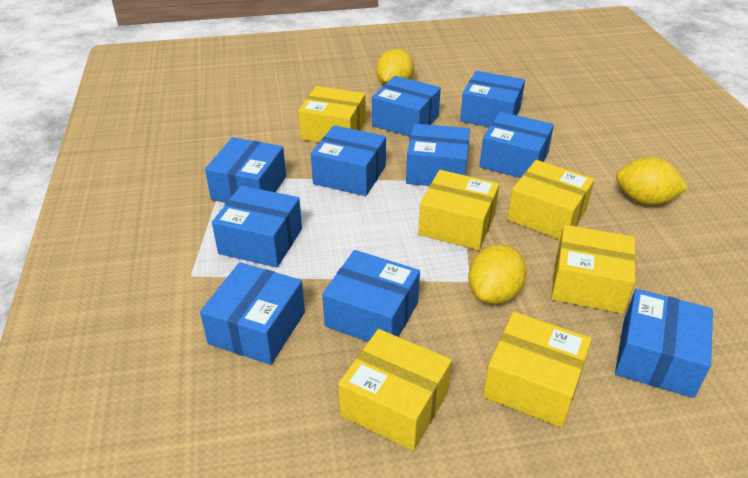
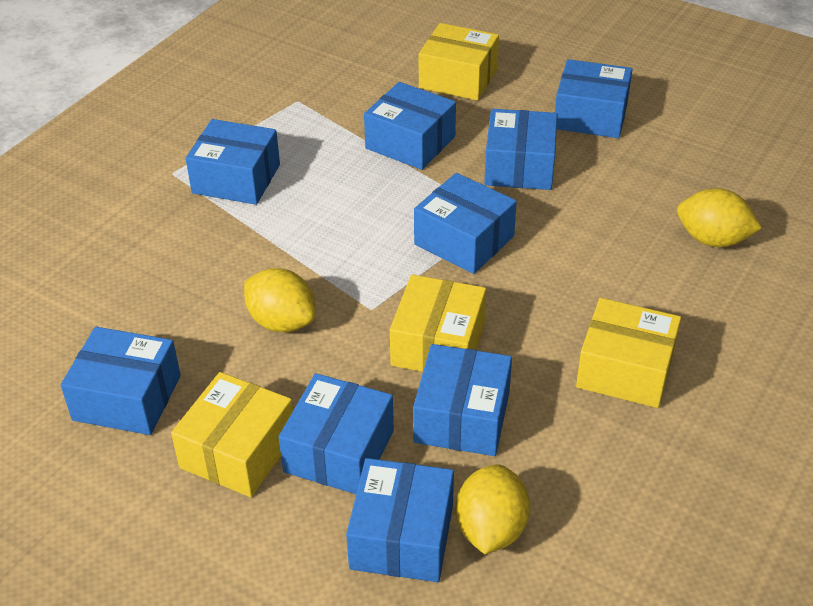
blue box: 10 -> 9
yellow box: 6 -> 4

